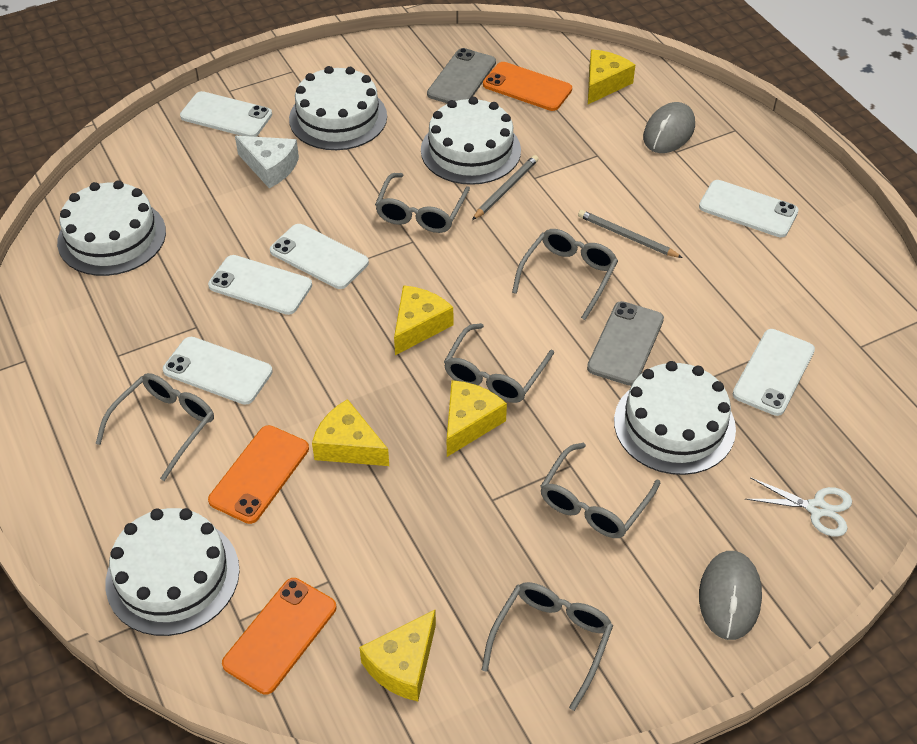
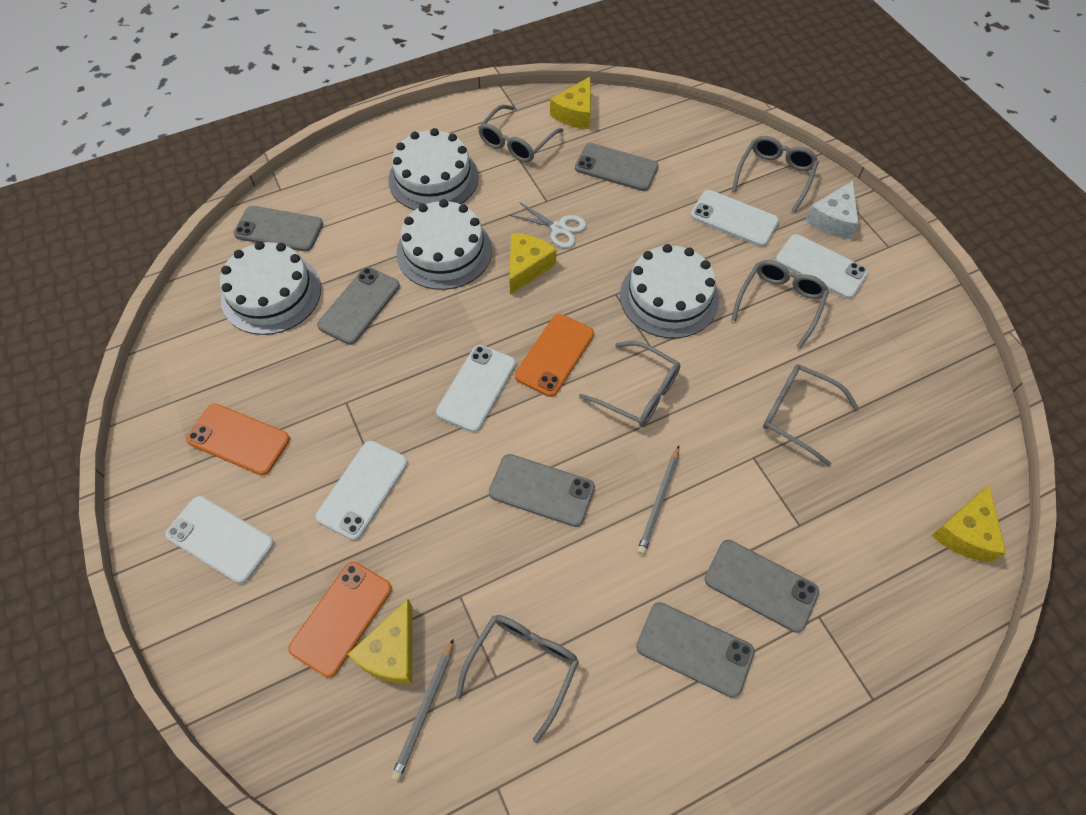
grey mouse: 2 -> 0
grey phone: 2 -> 6
white cake: 5 -> 4
white phone: 6 -> 5
yellow cheese: 5 -> 4

